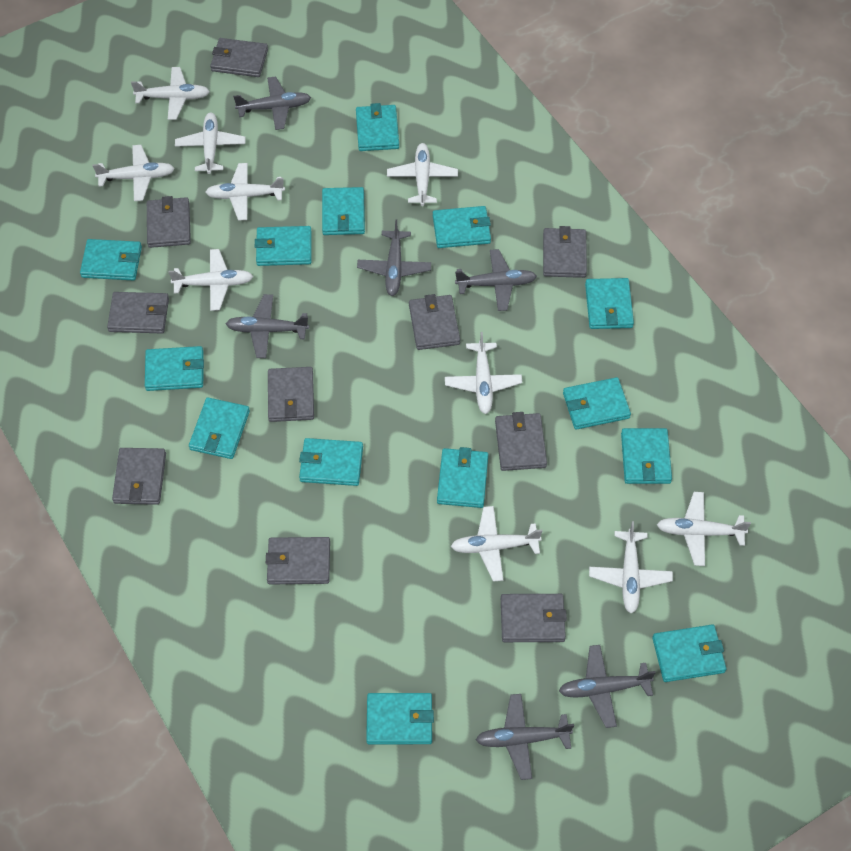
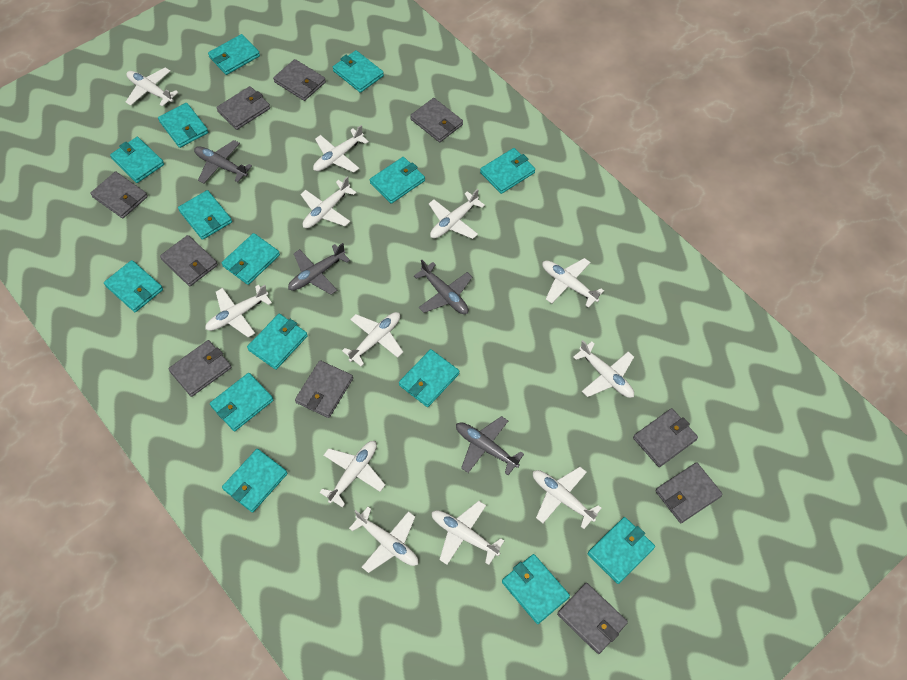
grey plane: 6 -> 4
turquoise wallet: 14 -> 15
white plane: 10 -> 12

